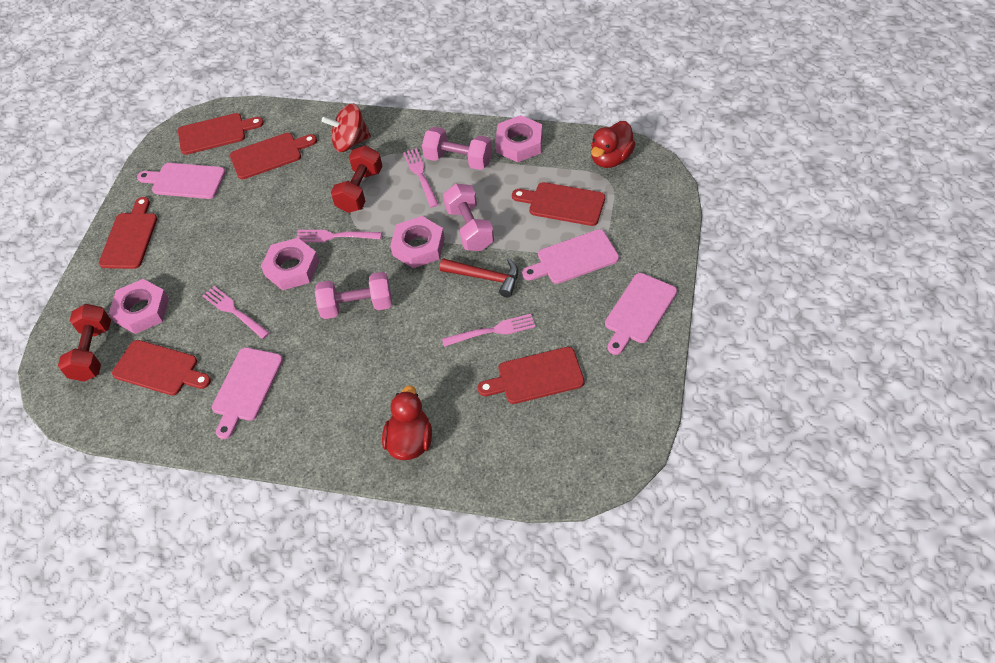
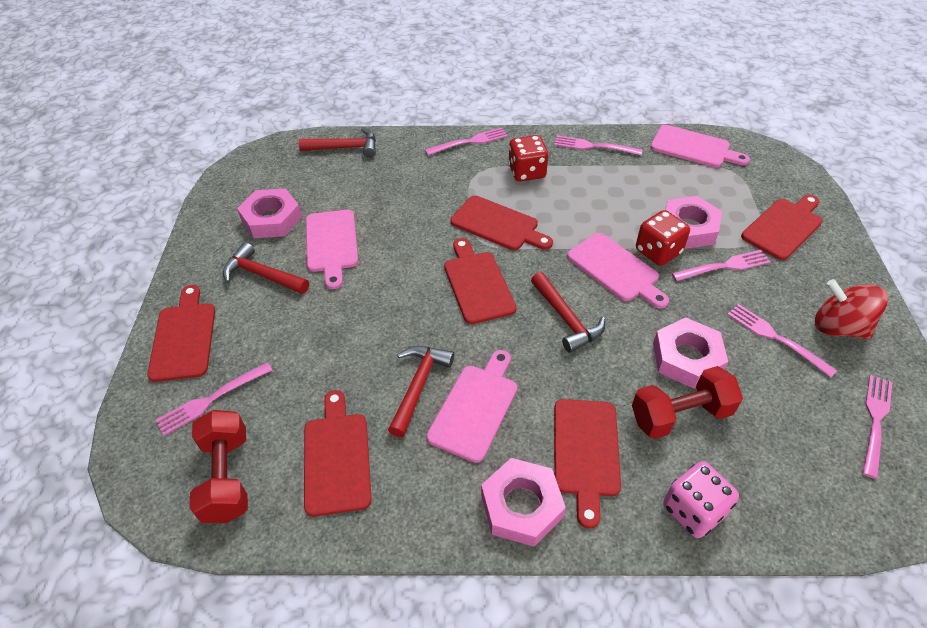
pink dice: 0 -> 1
pink dumbbell: 3 -> 0
pink fork: 4 -> 6
red dice: 0 -> 2
red duck: 2 -> 0
red hammer: 1 -> 4

